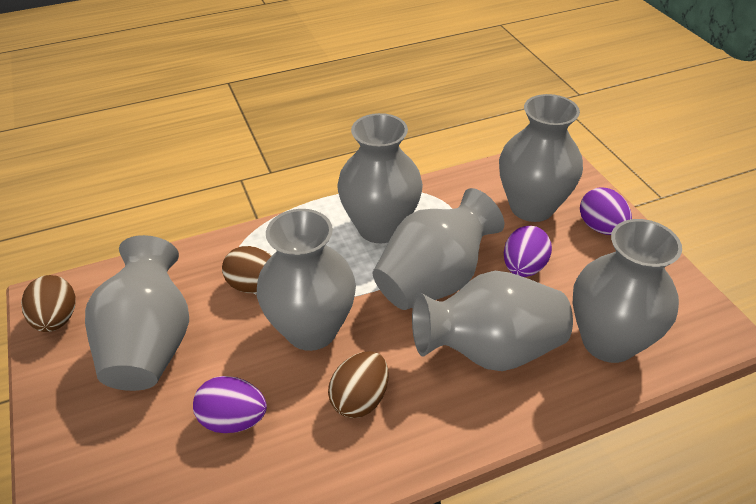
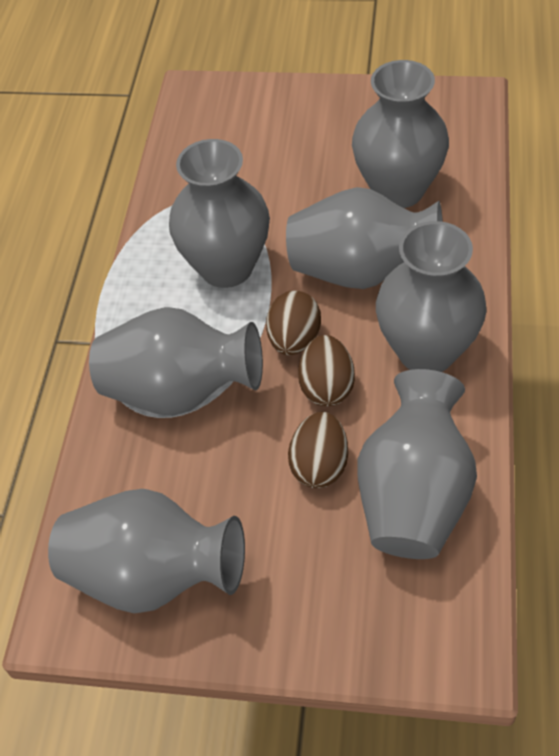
purple egg: 3 -> 0

